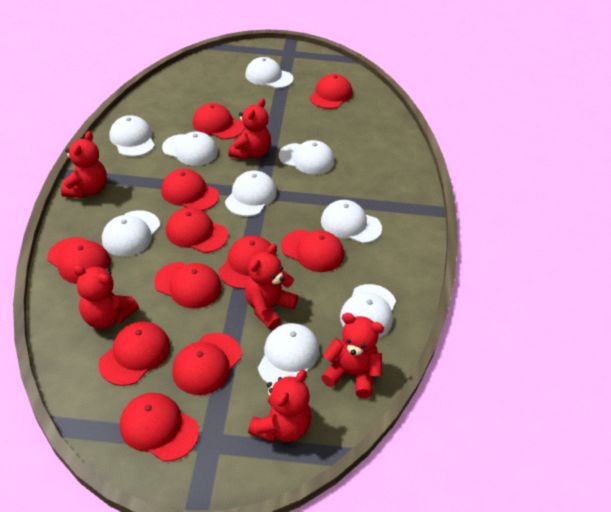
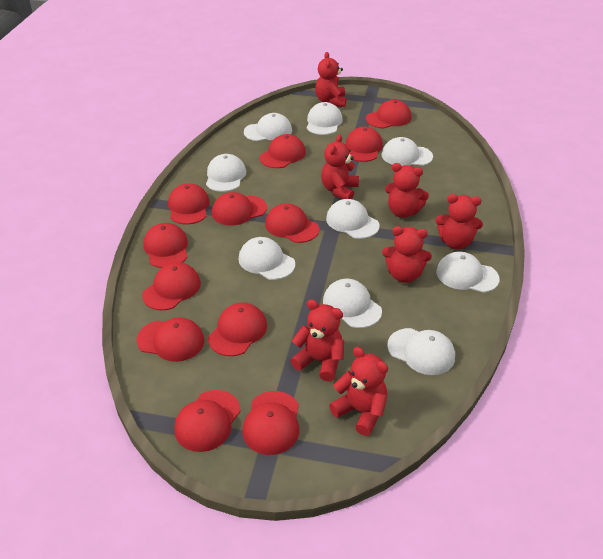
red cap: 11 -> 12
red teddy bear: 6 -> 7

